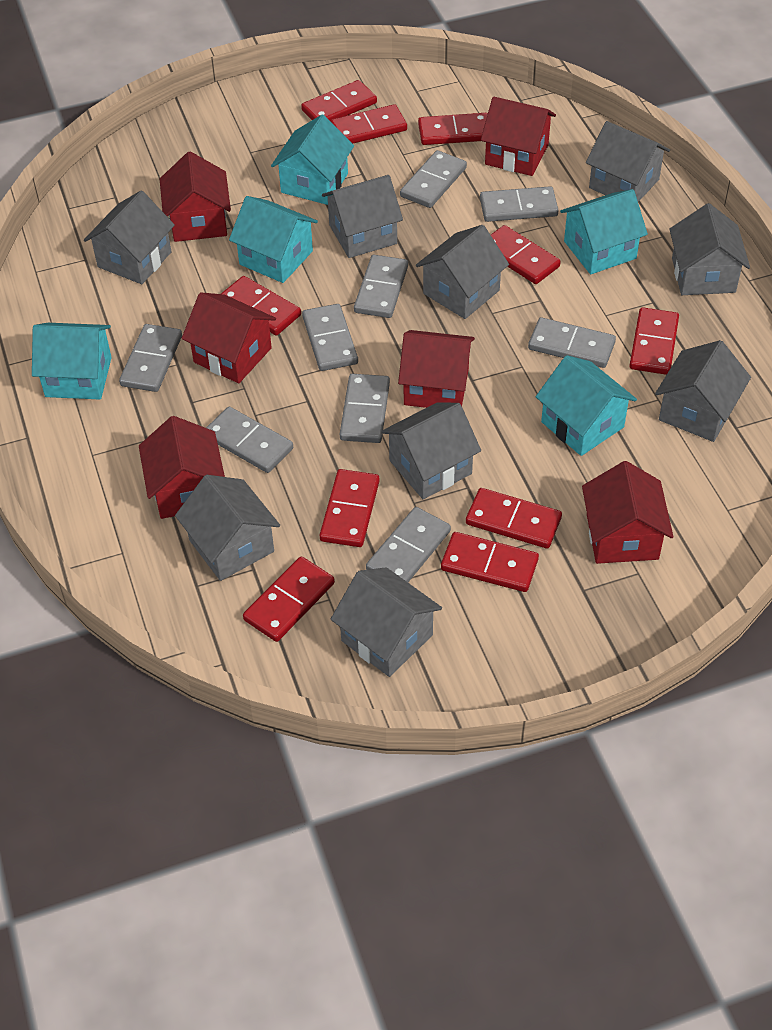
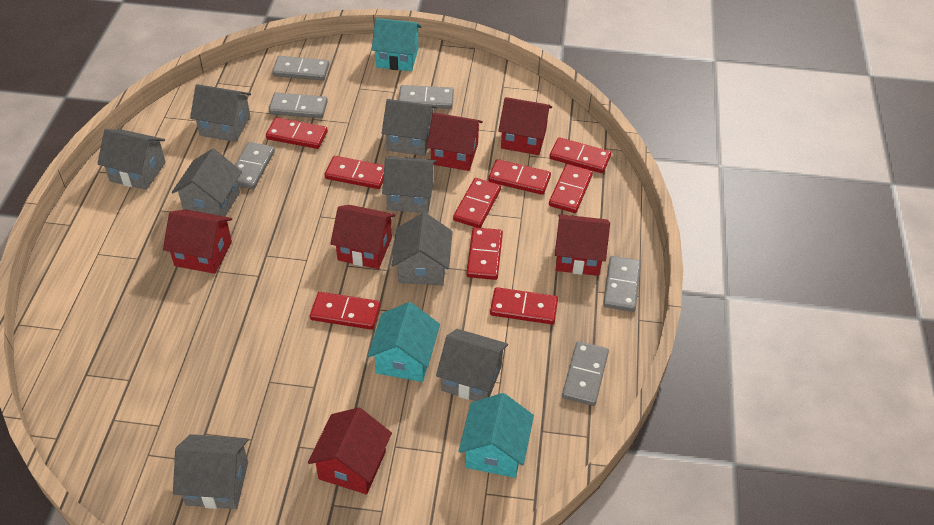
grey domino: 9 -> 6
grey house: 9 -> 8
red domino: 10 -> 9
turquoise house: 5 -> 3

